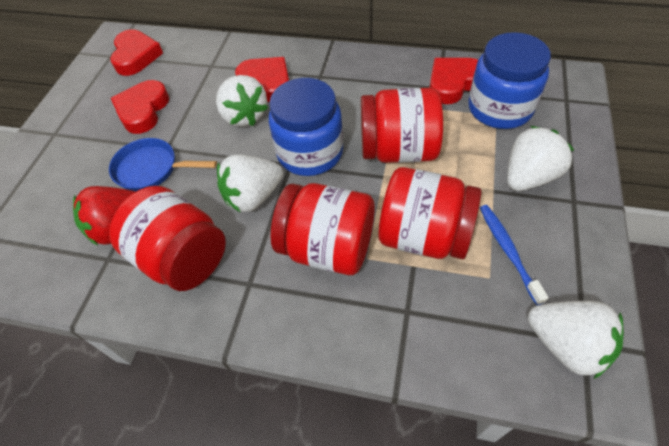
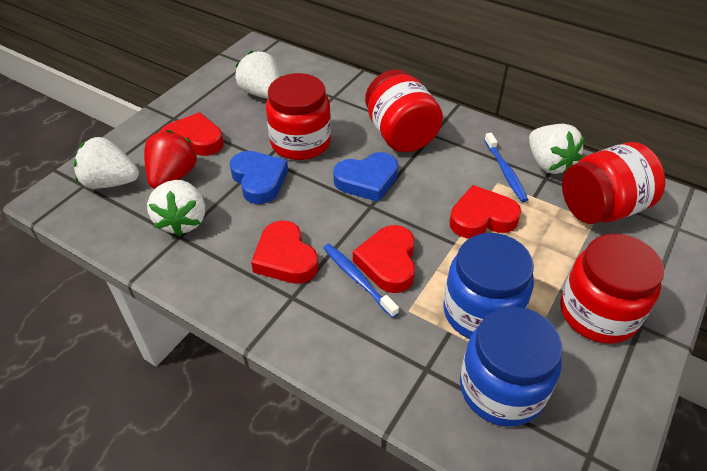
blue heart: 0 -> 2
blue pan: 1 -> 0
blue toothbrush: 1 -> 2

